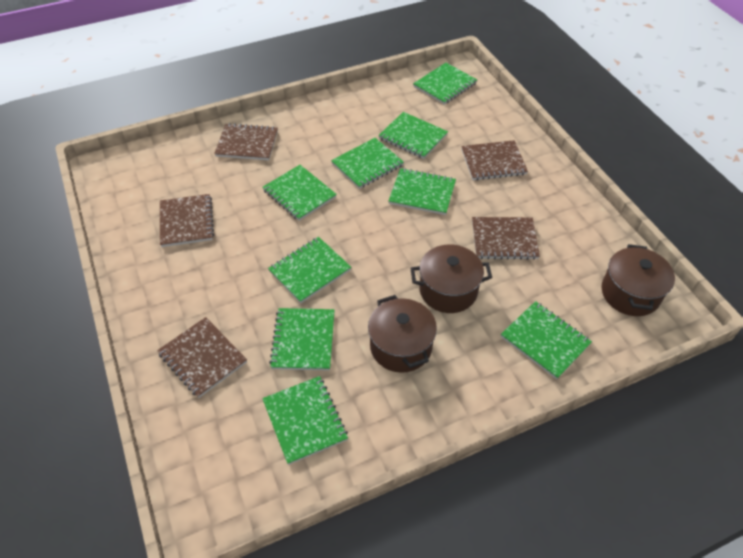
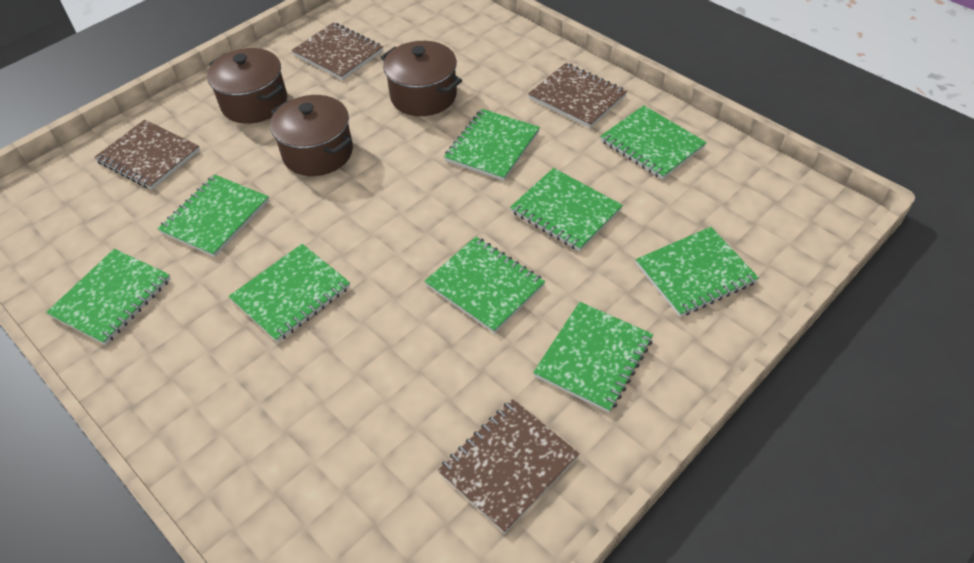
brown notebook: 5 -> 4

